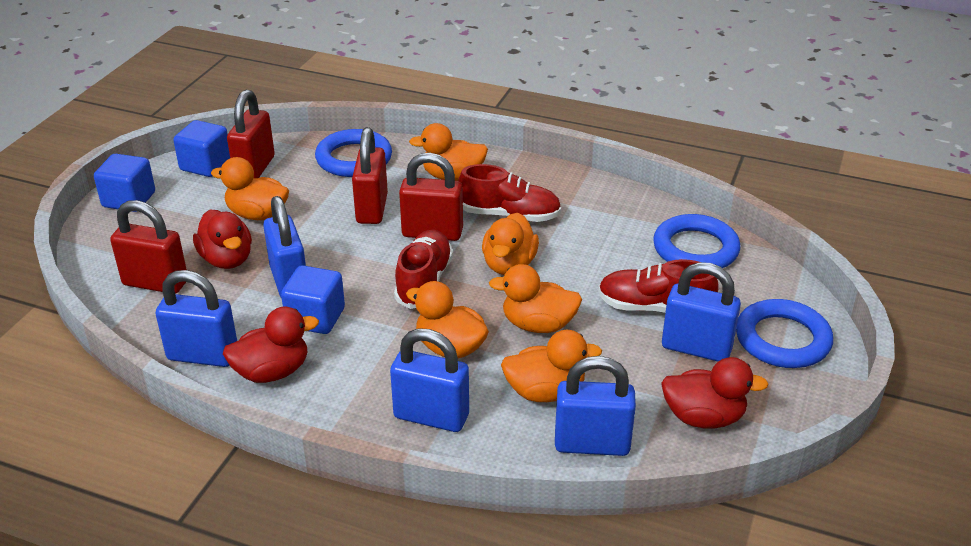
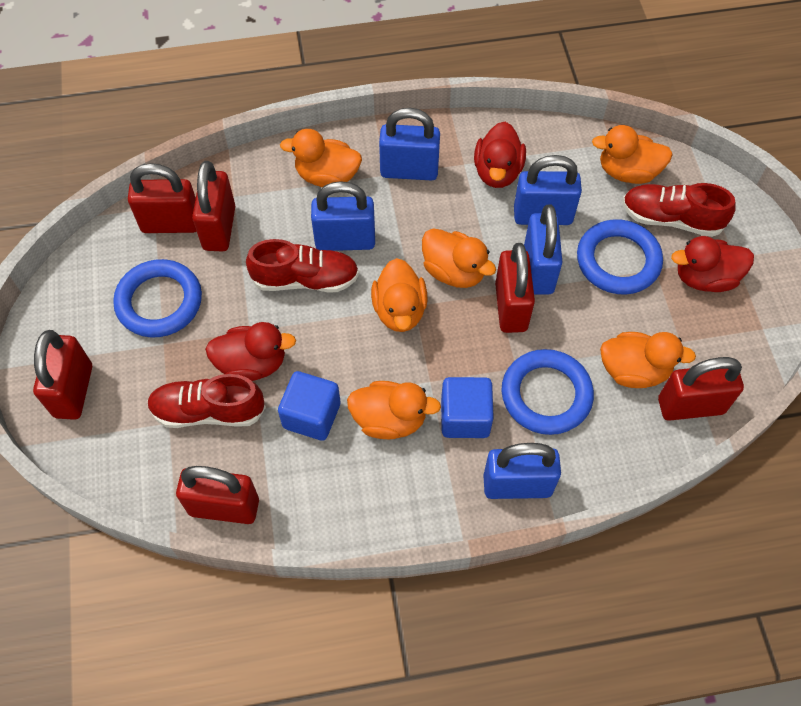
blue cube: 3 -> 2
red padlock: 4 -> 6

